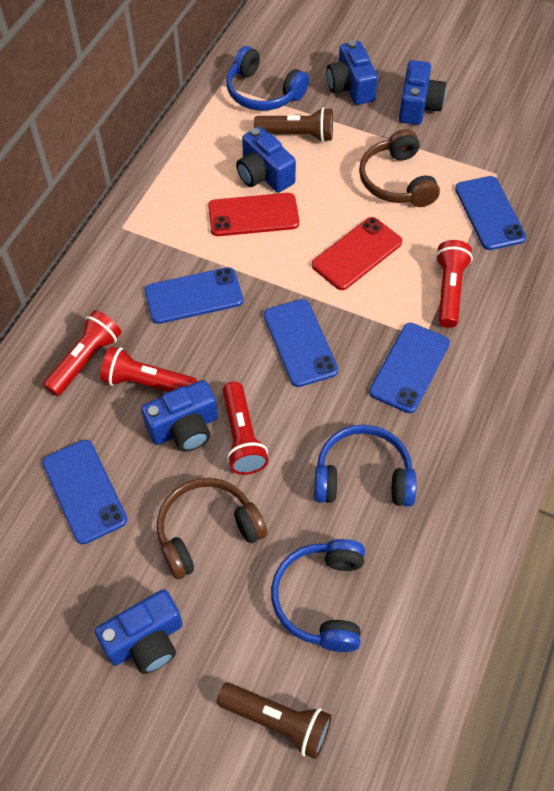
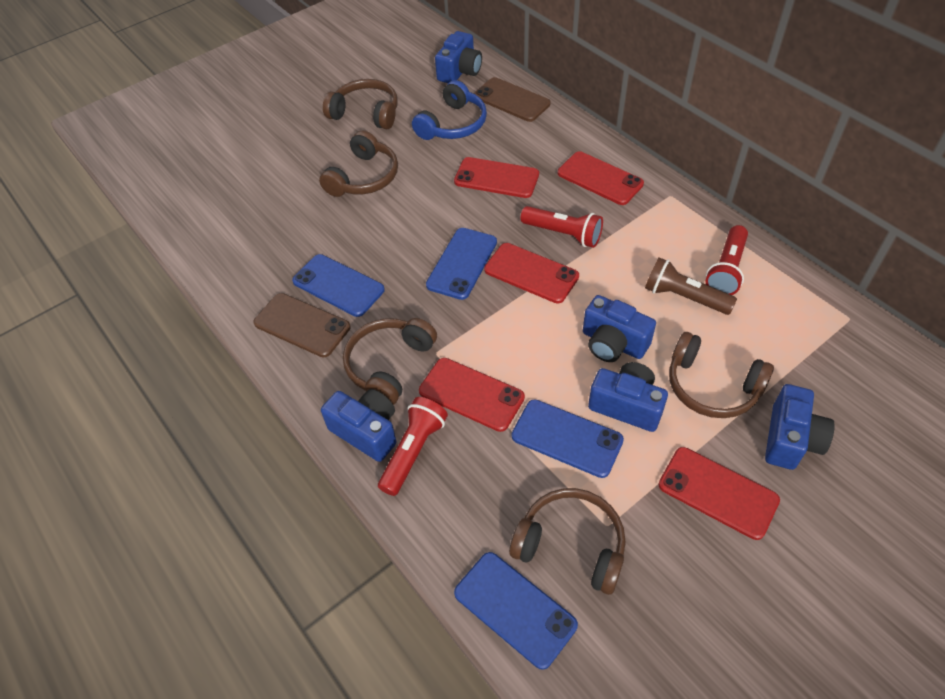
blue headphones: 3 -> 1
blue phone: 5 -> 4
brown flashlight: 2 -> 1
brown headphones: 2 -> 5
brown phone: 0 -> 2
red flashlight: 4 -> 3
red phone: 2 -> 5

